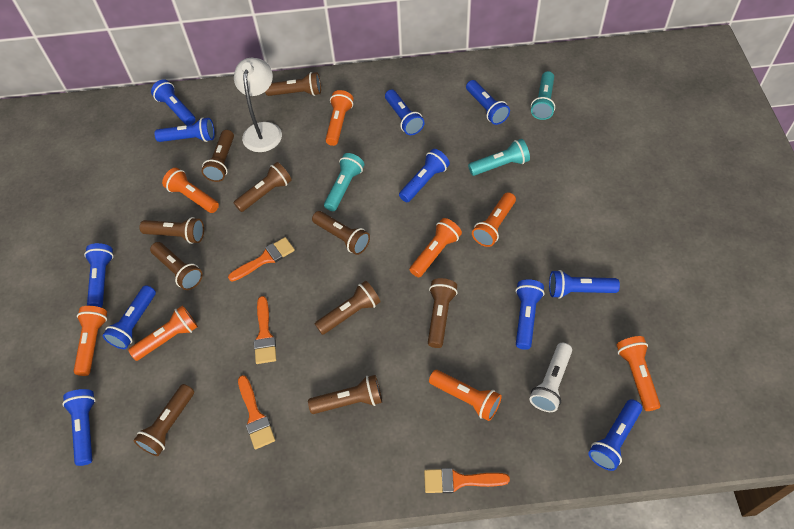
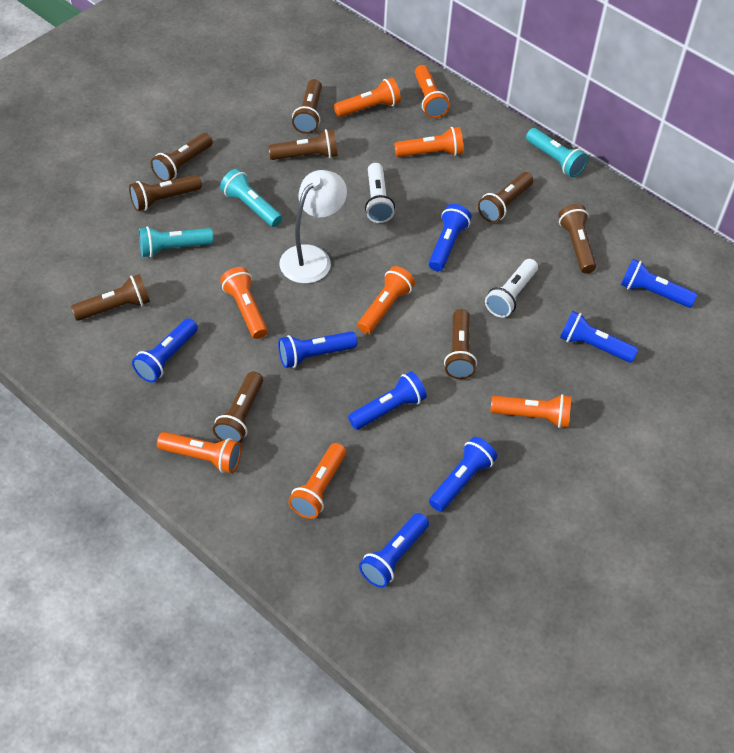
blue flashlight: 11 -> 8
brown flashlight: 10 -> 9
orange brush: 4 -> 0
white flashlight: 1 -> 2

